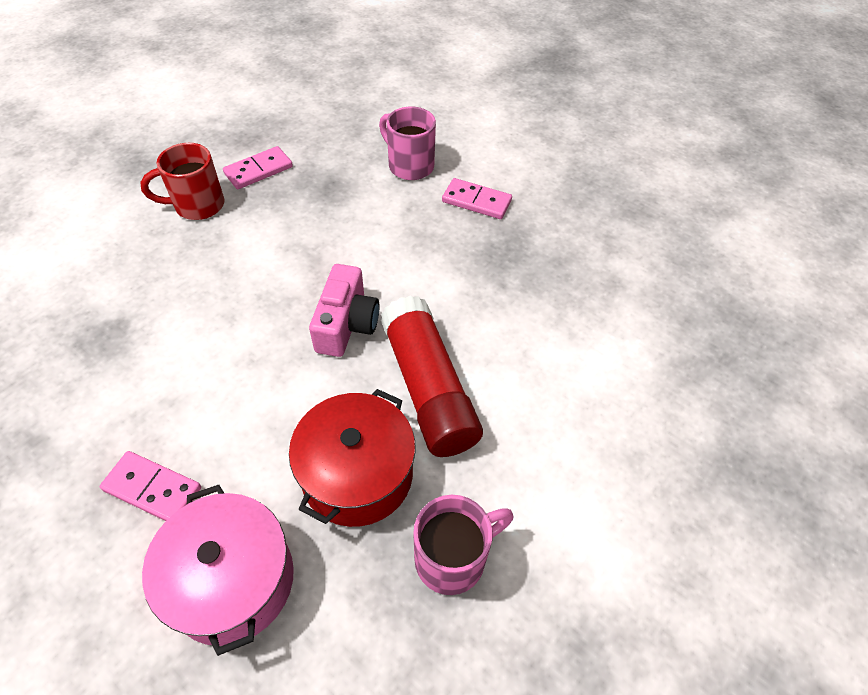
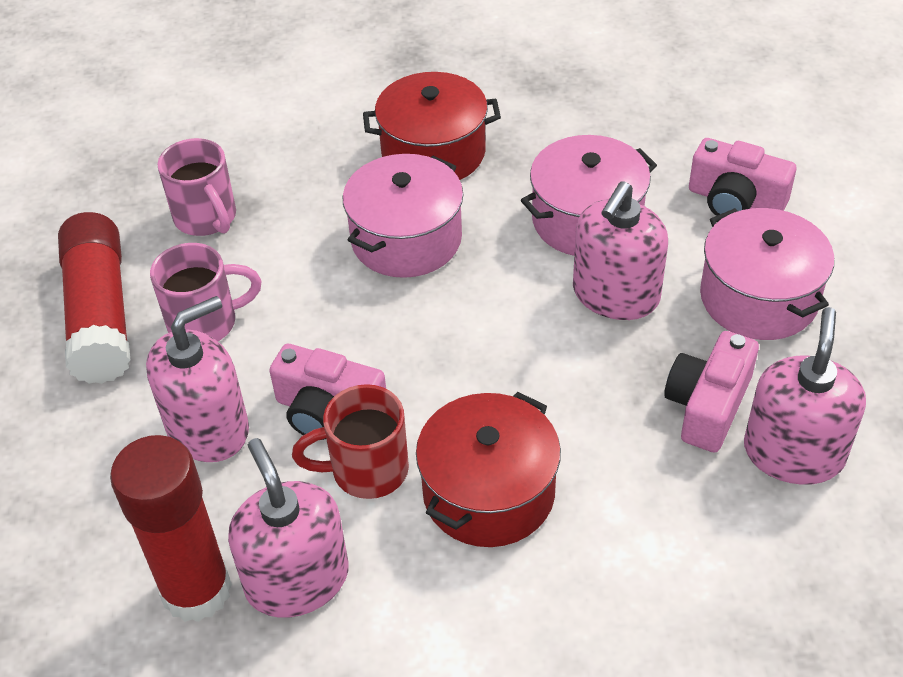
pink camera: 1 -> 3
pink domino: 3 -> 0
pink pot: 1 -> 3
pink soap dispenser: 0 -> 4
red glue stick: 1 -> 2
red pot: 1 -> 2

